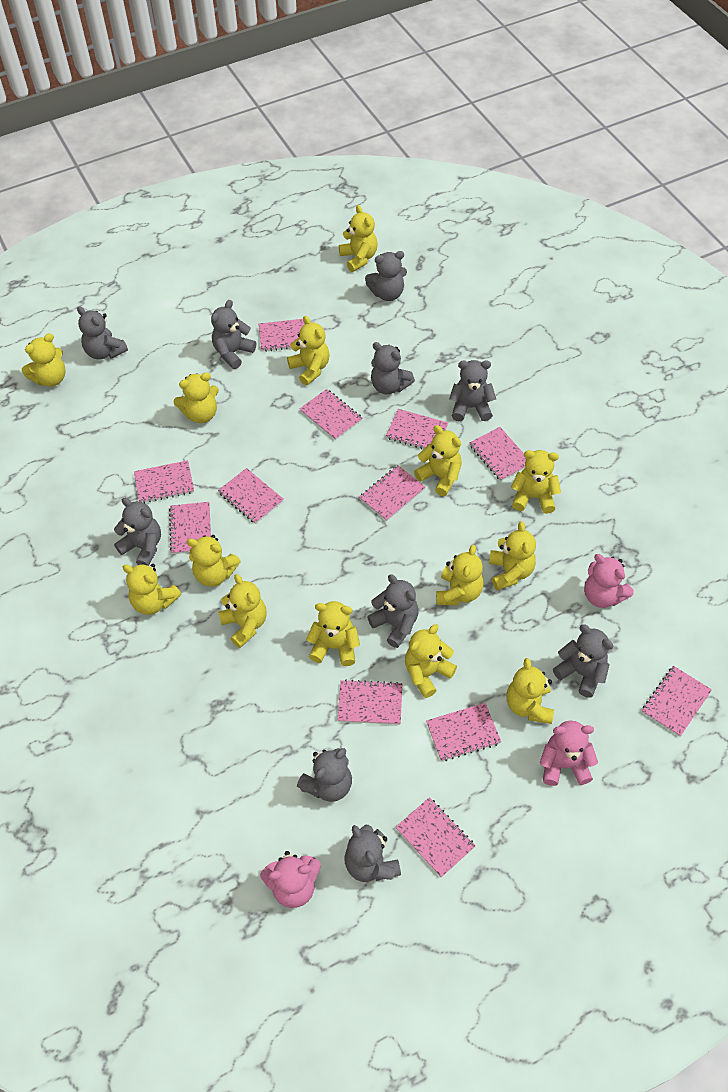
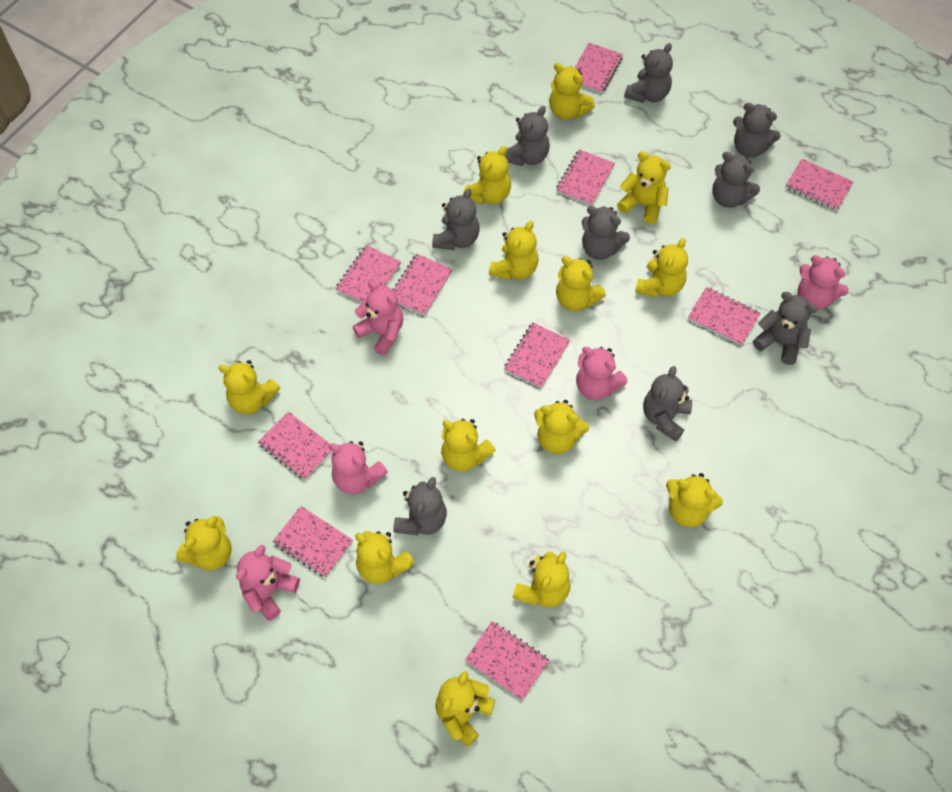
grey teddy bear: 10 -> 9
pink notebook: 12 -> 10
pink teddy bear: 3 -> 5

